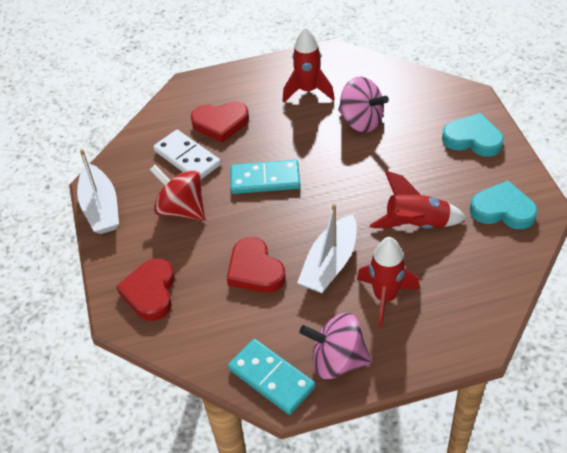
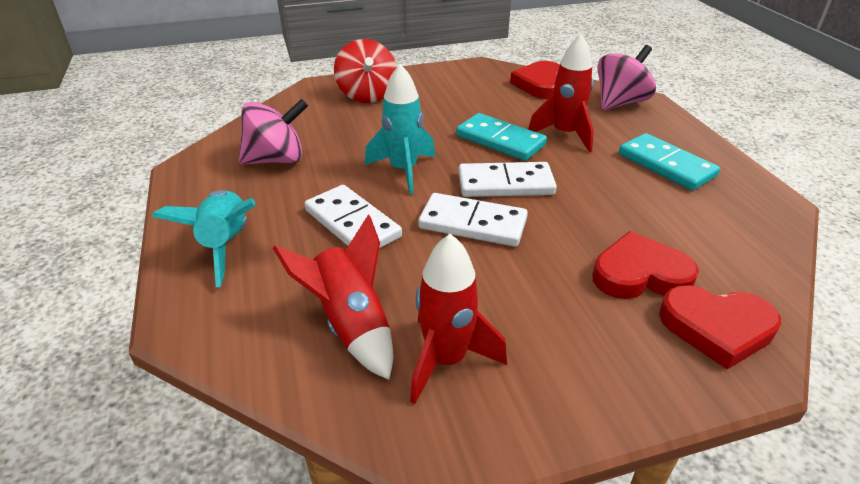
turquoise heart: 2 -> 0
turquoise rocket: 0 -> 2
white boat: 2 -> 0
white domino: 1 -> 3

